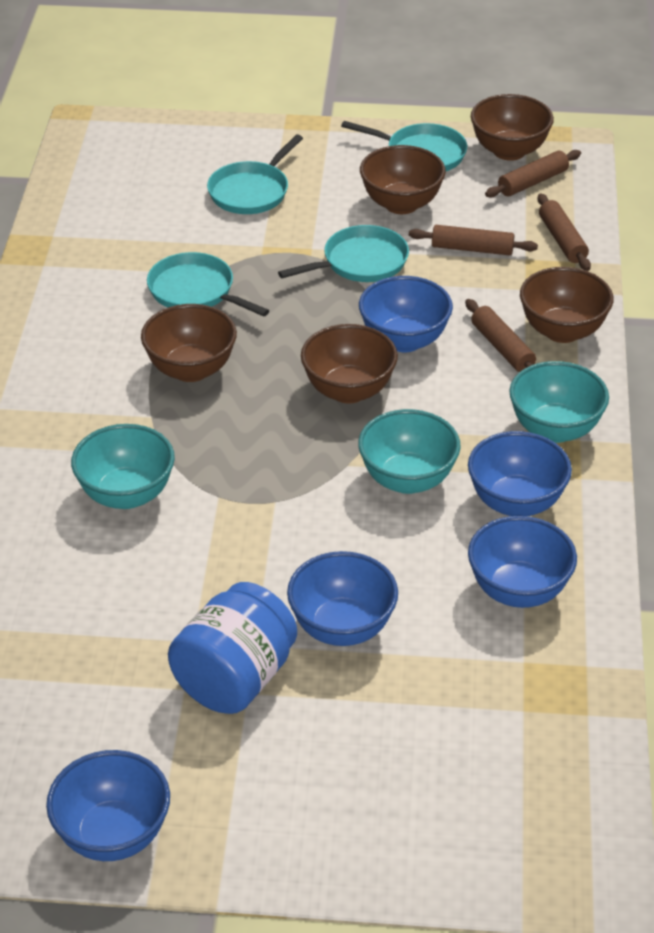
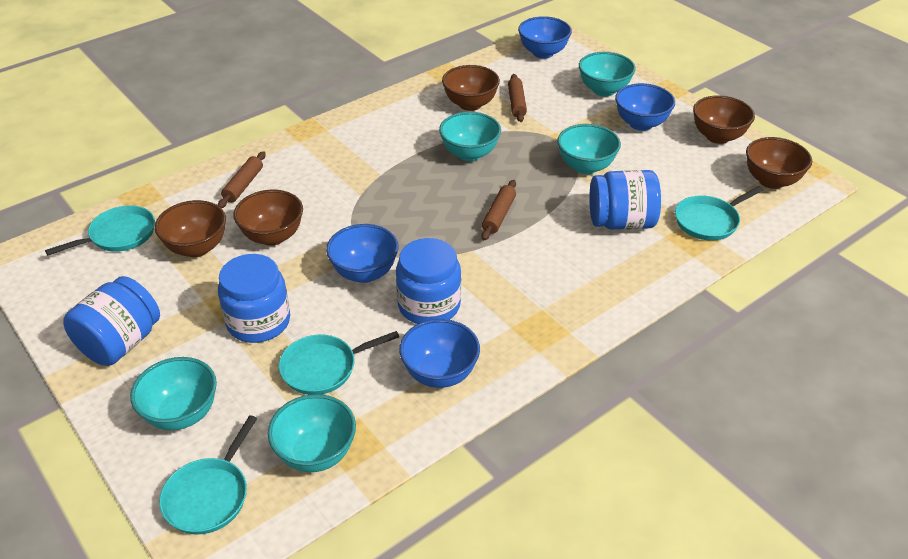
blue bowl: 5 -> 4
blue jar: 1 -> 4
brown rolling pin: 4 -> 3
turquoise bowl: 3 -> 5

